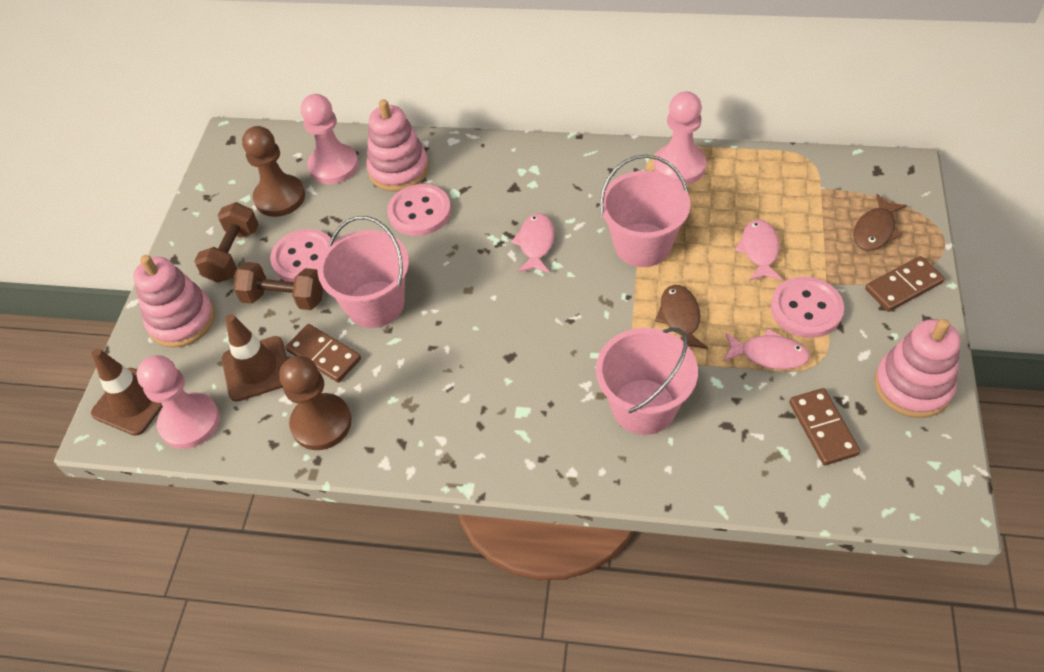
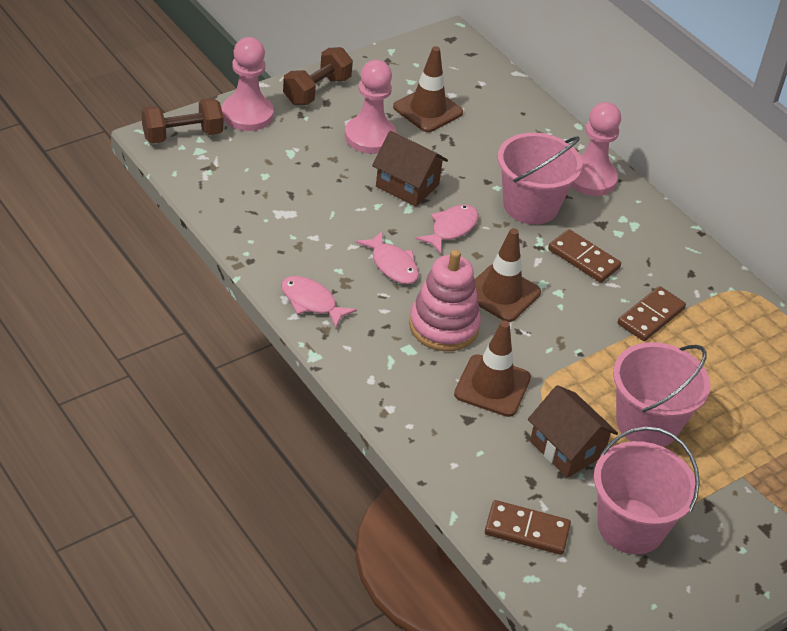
brown fish: 2 -> 0
brown house: 0 -> 2
brown pawn: 2 -> 0
brown traffic cone: 2 -> 3
pink button: 3 -> 0
pink stacking toy: 3 -> 1

